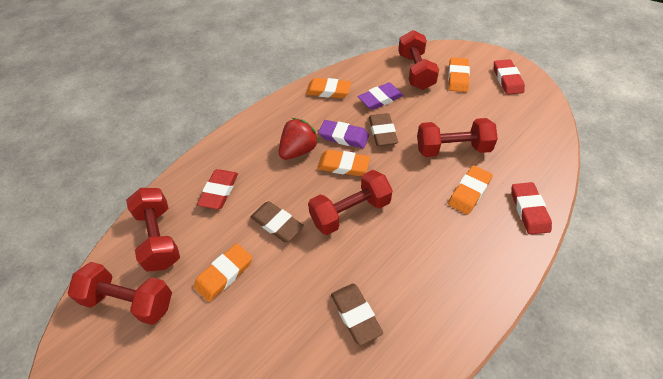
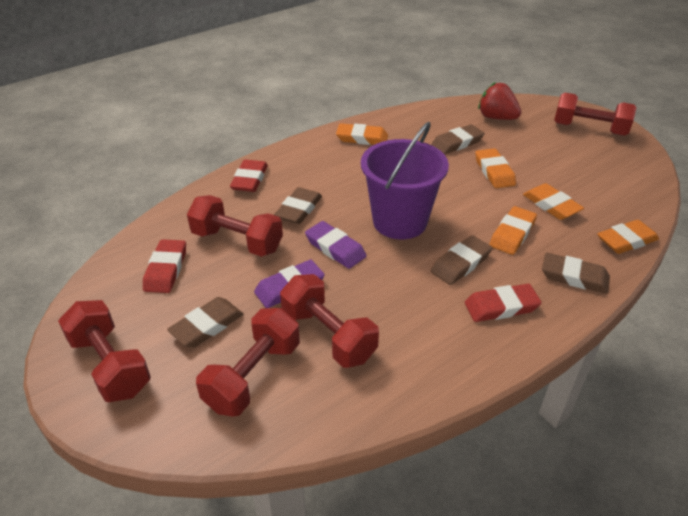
brown eraser: 3 -> 5
purple bucket: 0 -> 1

